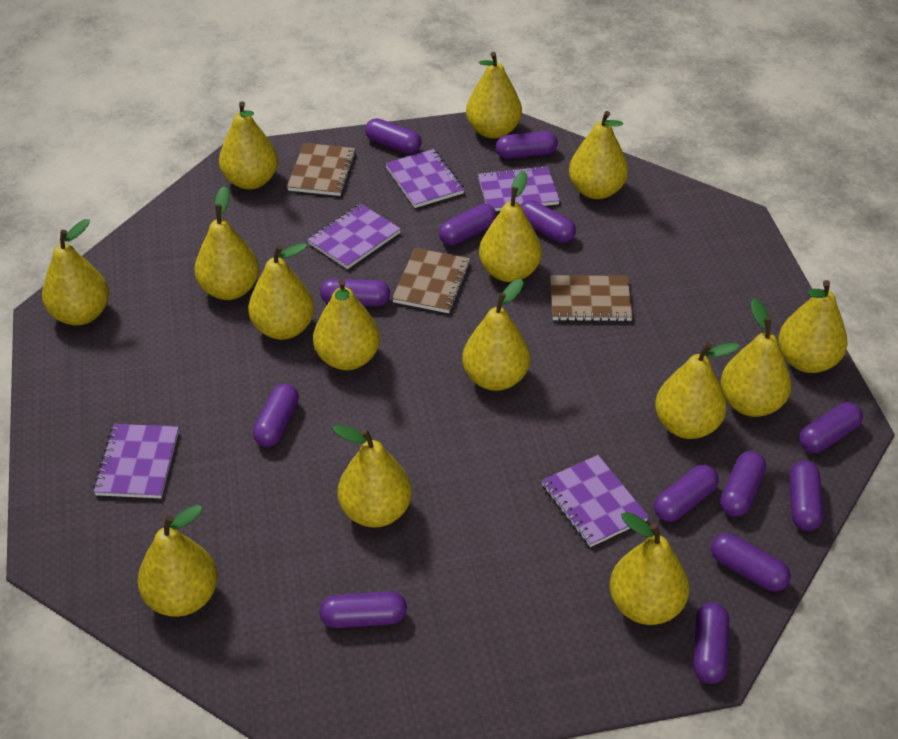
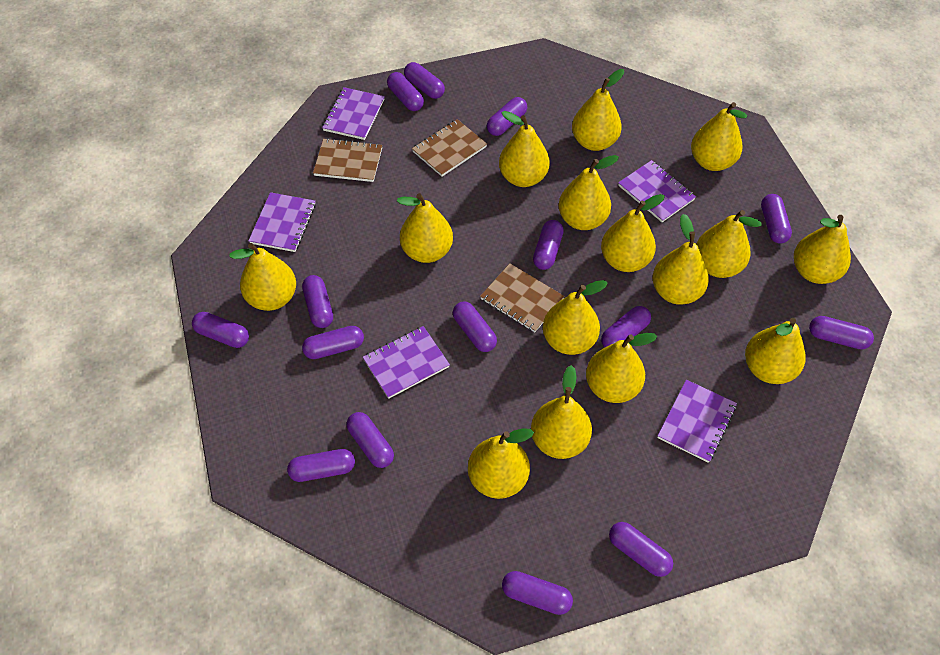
purple capsule: 13 -> 15

